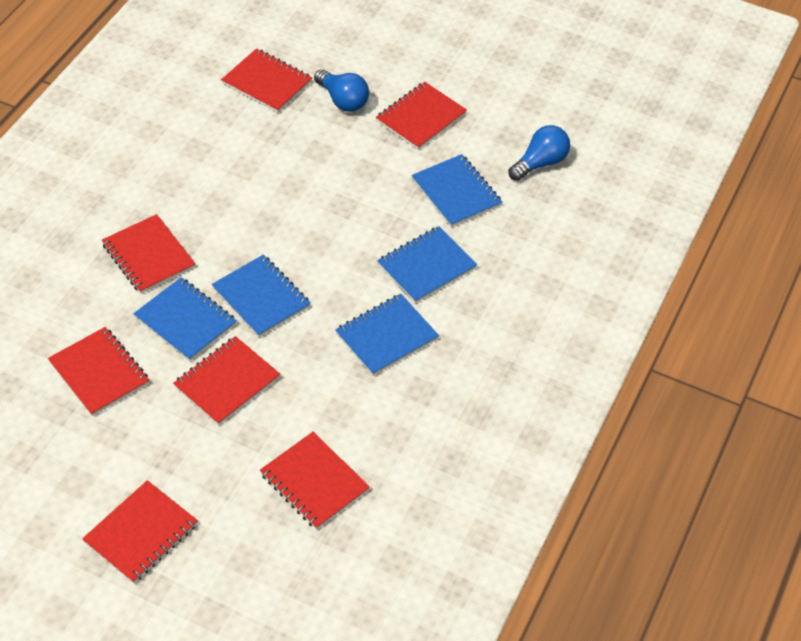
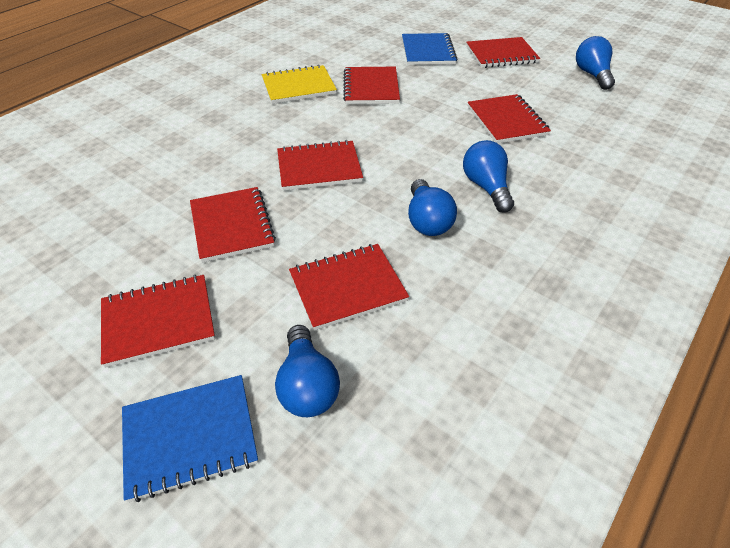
blue light bulb: 2 -> 4
blue notebook: 5 -> 2
yellow notebook: 0 -> 1

